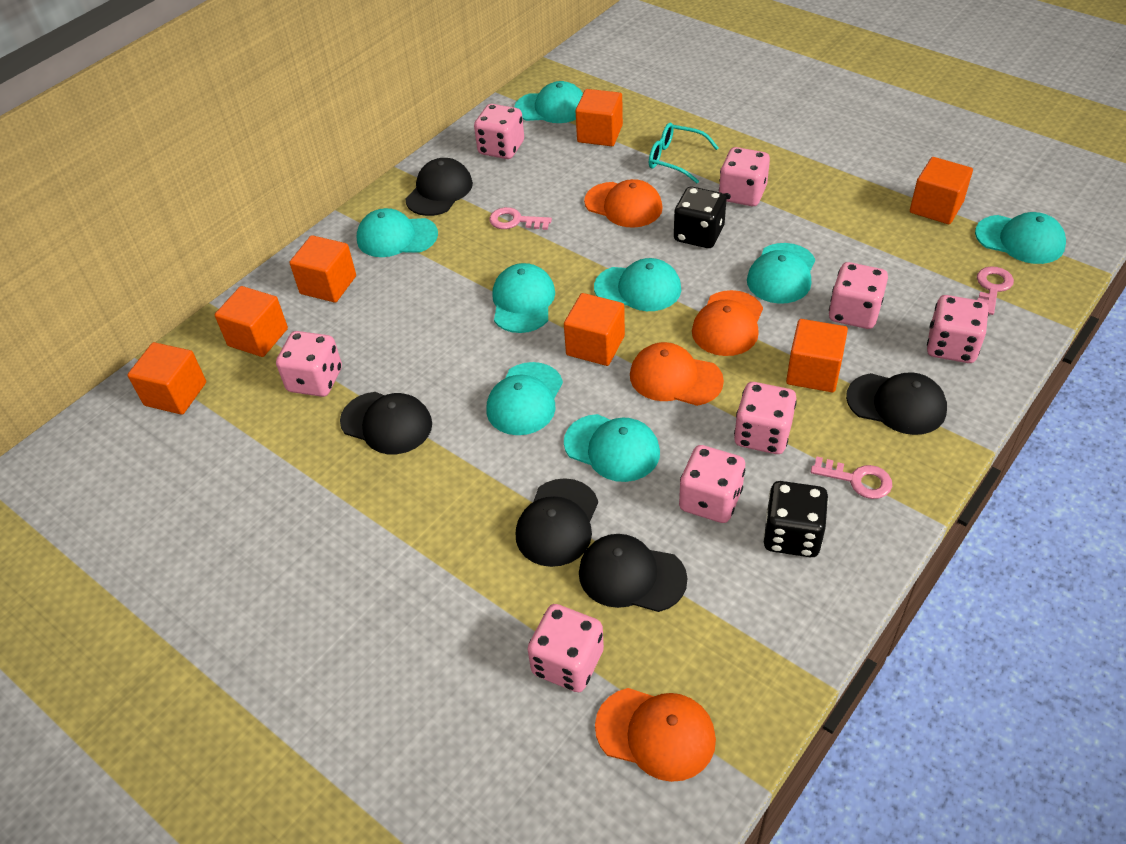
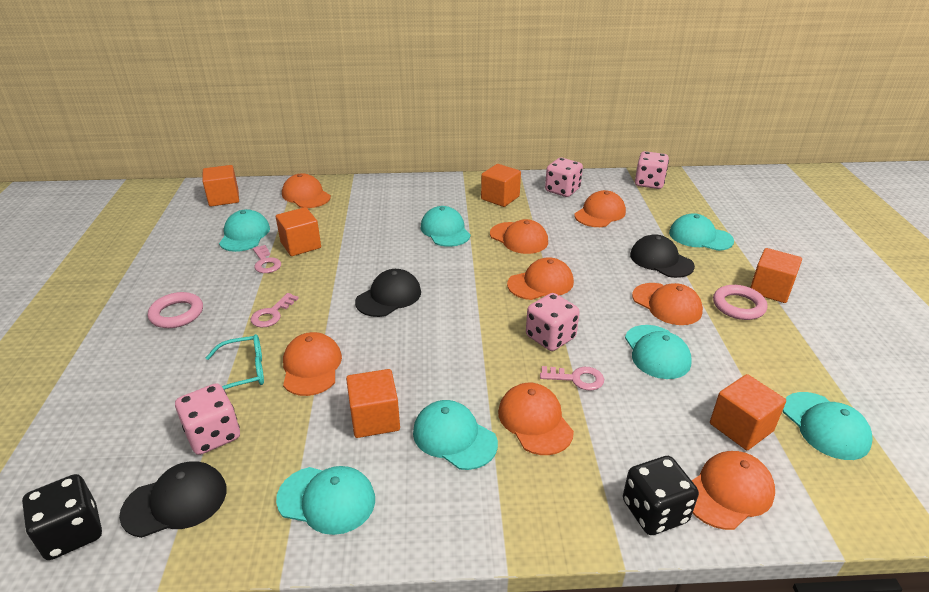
black cap: 5 -> 3
orange cap: 4 -> 8
orange cube: 7 -> 6
pink dice: 8 -> 4
pink ring: 0 -> 2
turquoise cap: 8 -> 7

